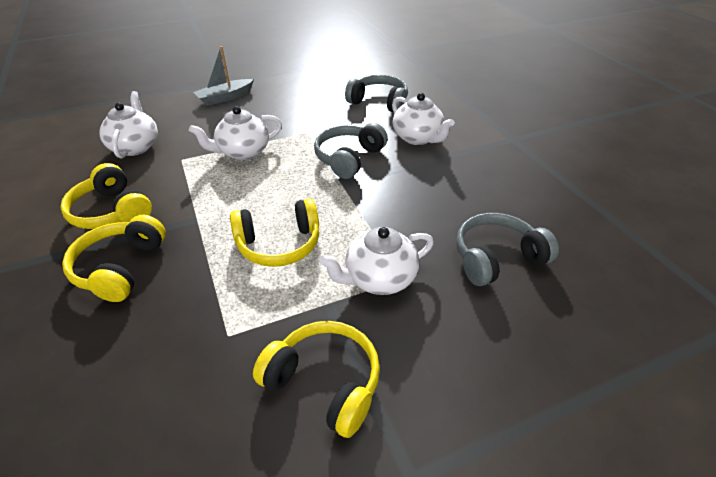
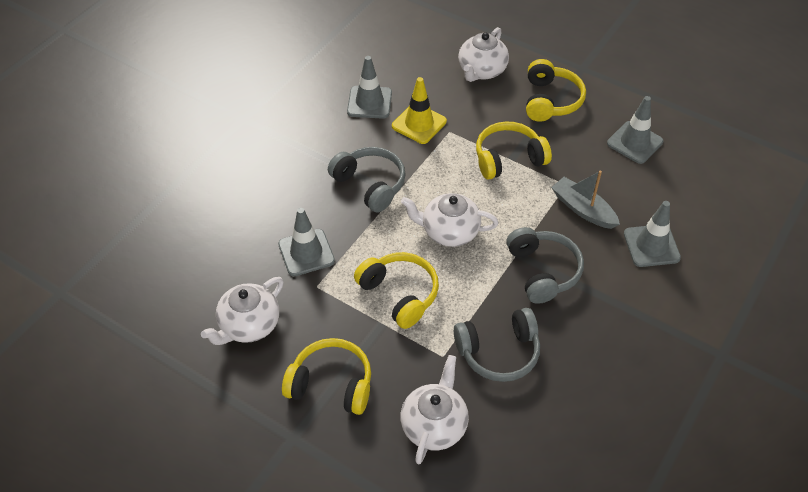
grey traffic cone: 0 -> 4
yellow traffic cone: 0 -> 1

